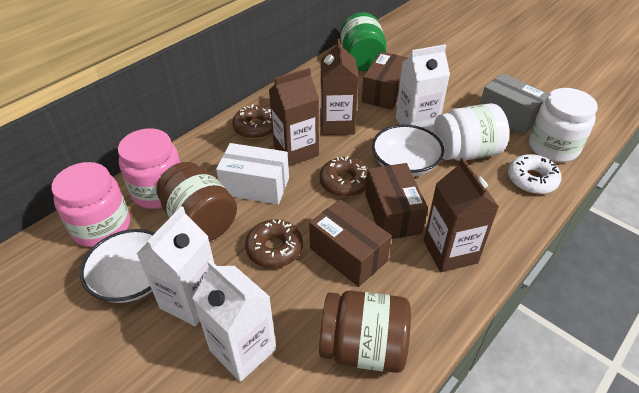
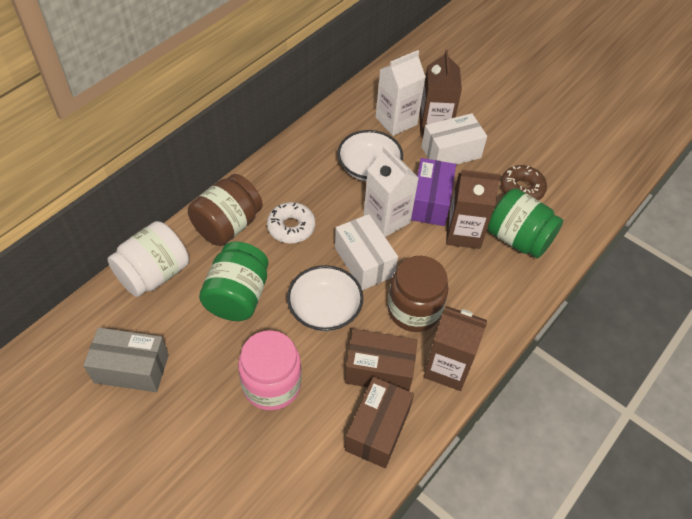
brown box: 3 -> 2
brown donut: 3 -> 1
green jar: 1 -> 2
pink jar: 2 -> 1
purple box: 0 -> 1
white box: 1 -> 2
white carton: 3 -> 2
white jar: 2 -> 1

